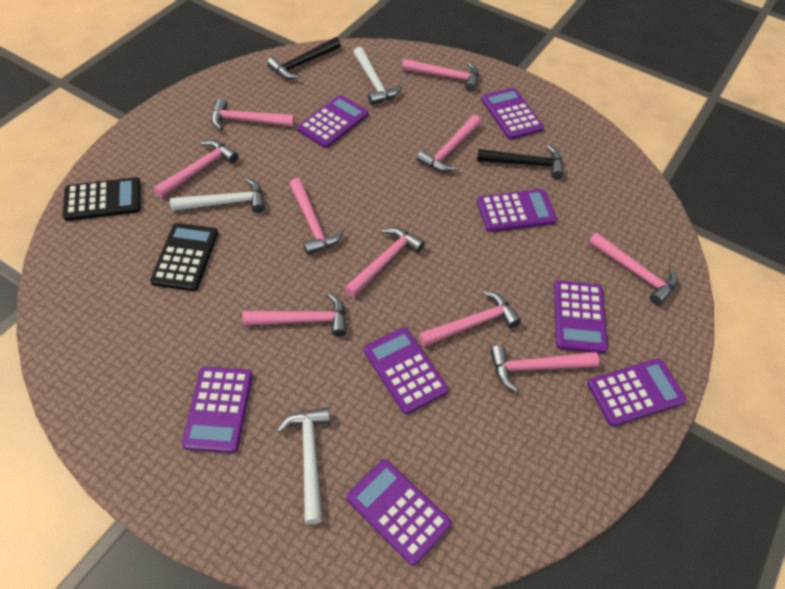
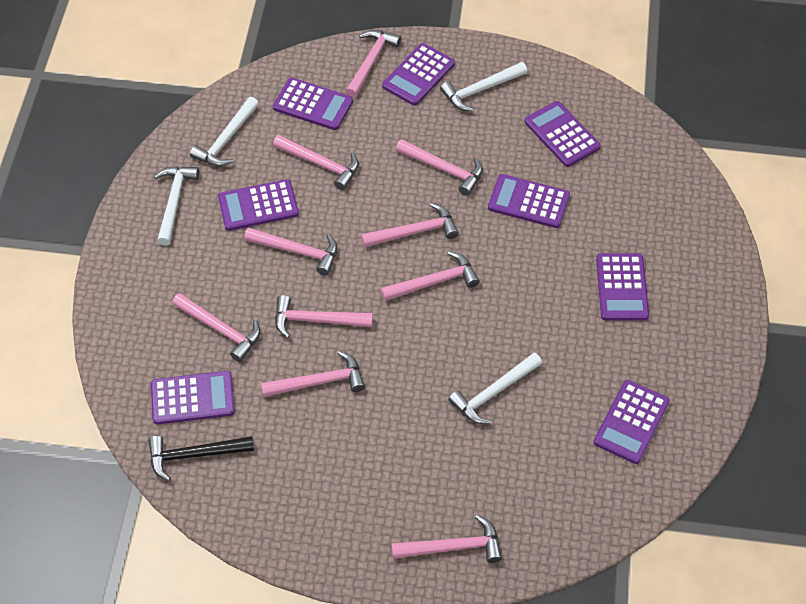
black calculator: 2 -> 0
black hammer: 2 -> 1
white hammer: 3 -> 4

